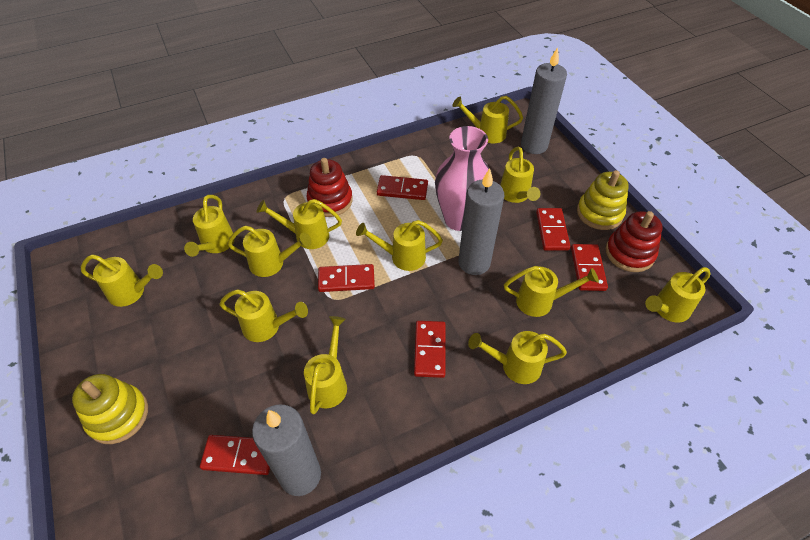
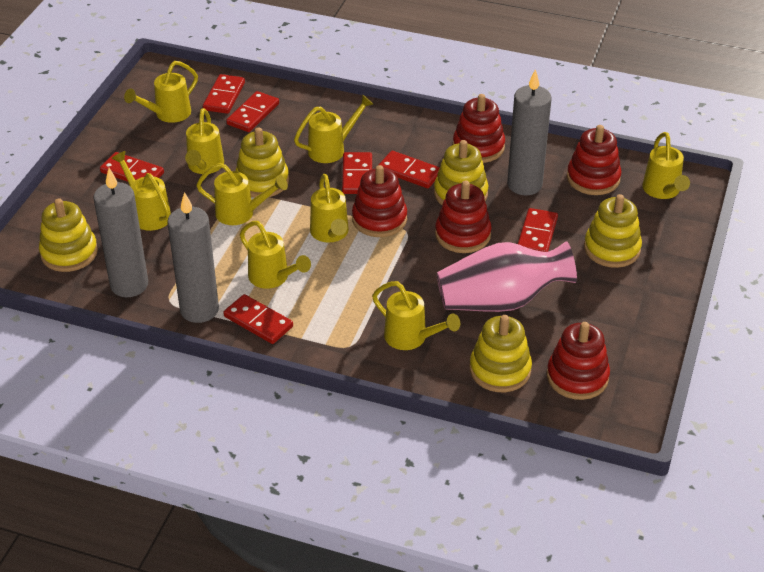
red domino: 6 -> 7
red stacking toy: 2 -> 5
yellow stacking toy: 2 -> 5
yellow watering can: 12 -> 9

